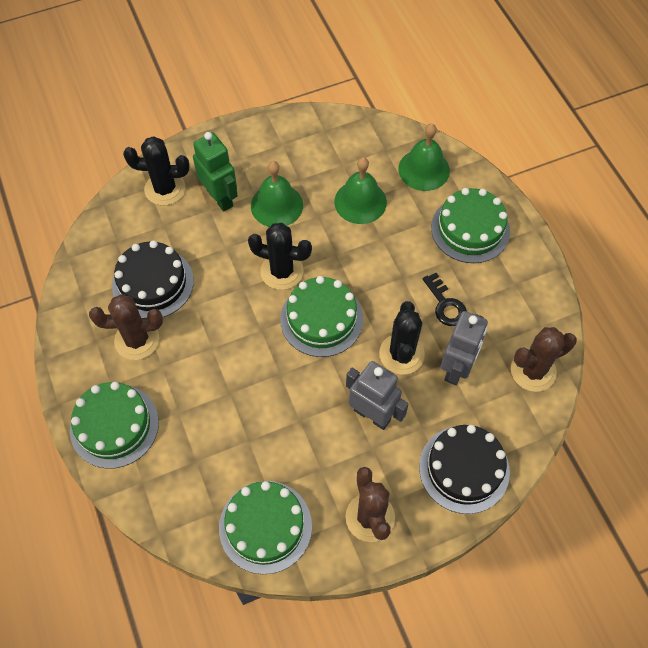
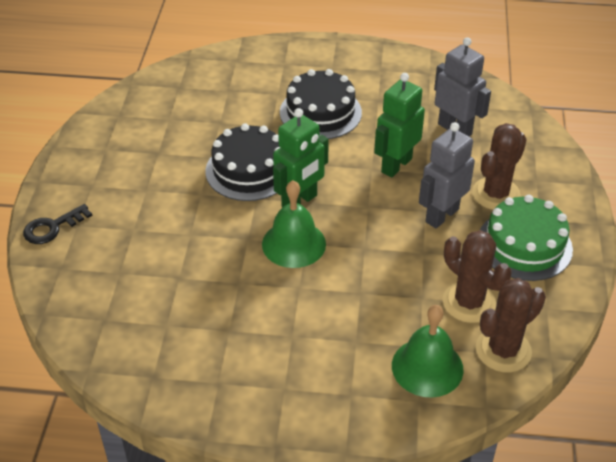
black cactus: 3 -> 0
green bell: 3 -> 2
green cake: 4 -> 1
green robot: 1 -> 2

